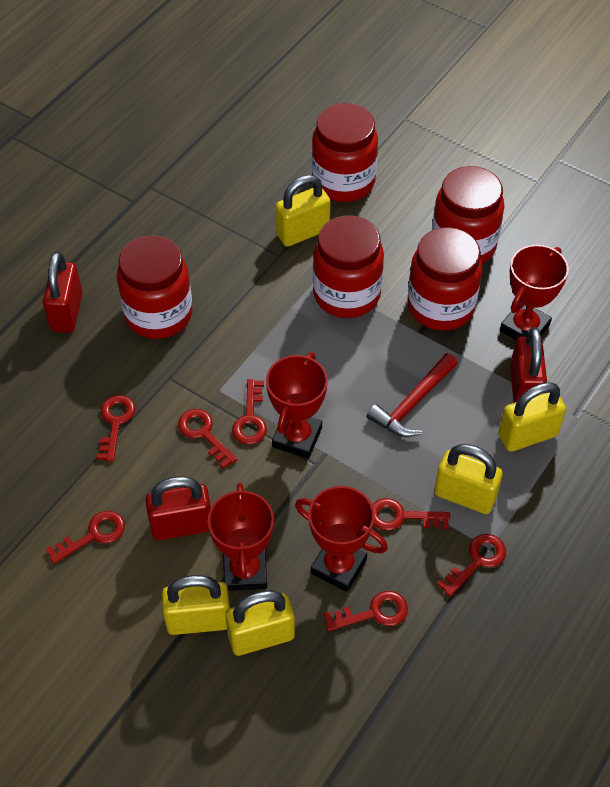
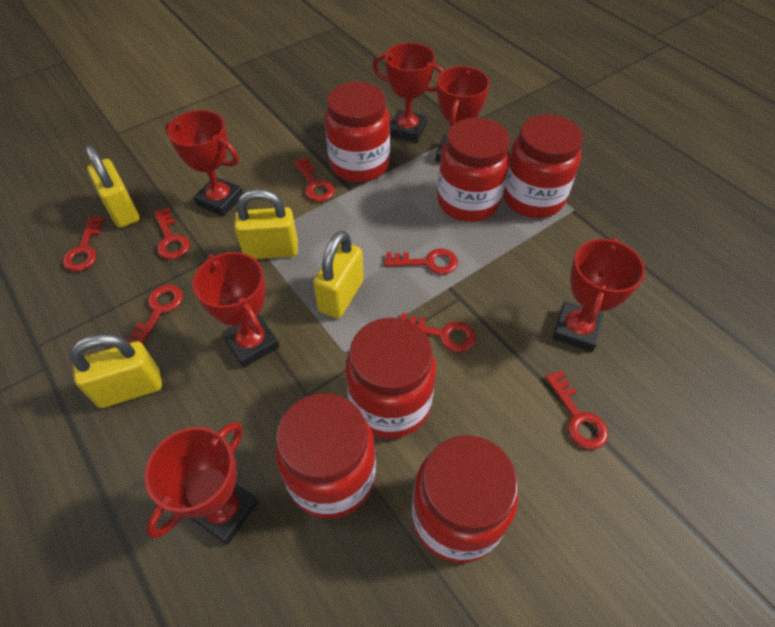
red hammer: 1 -> 0
red jar: 5 -> 6
red padlock: 3 -> 0
red trophy: 4 -> 6
yellow padlock: 5 -> 4

